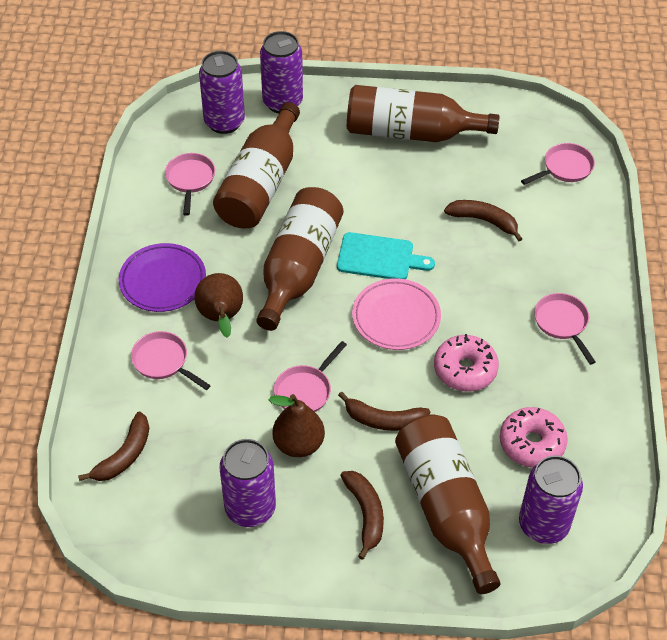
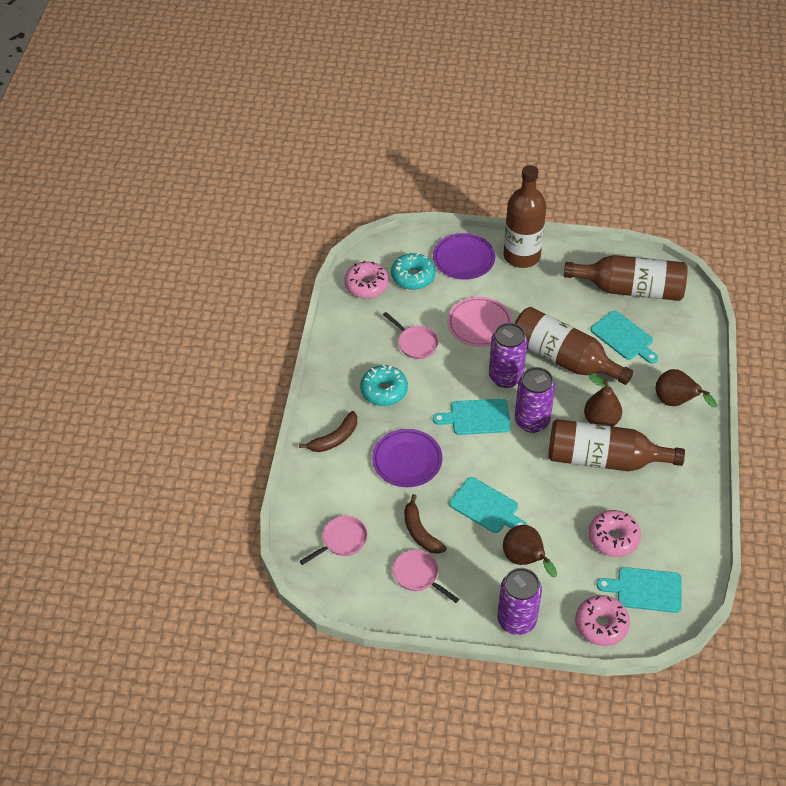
brown banana: 4 -> 2
brown pear: 2 -> 3
pink donut: 2 -> 3
pink pan: 5 -> 3
purple can: 4 -> 3
purple plate: 1 -> 2
turquoise cutting board: 1 -> 4
turquoise donut: 0 -> 2

